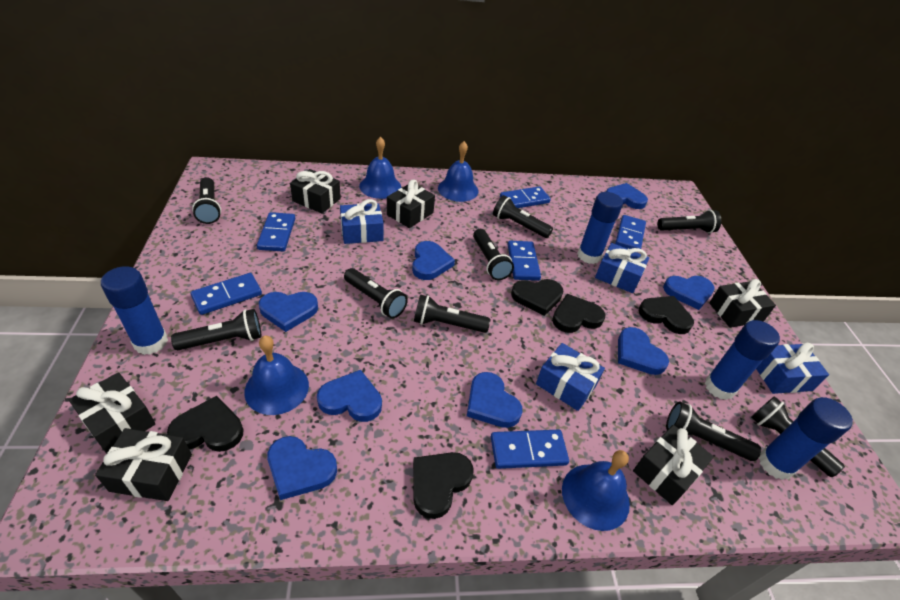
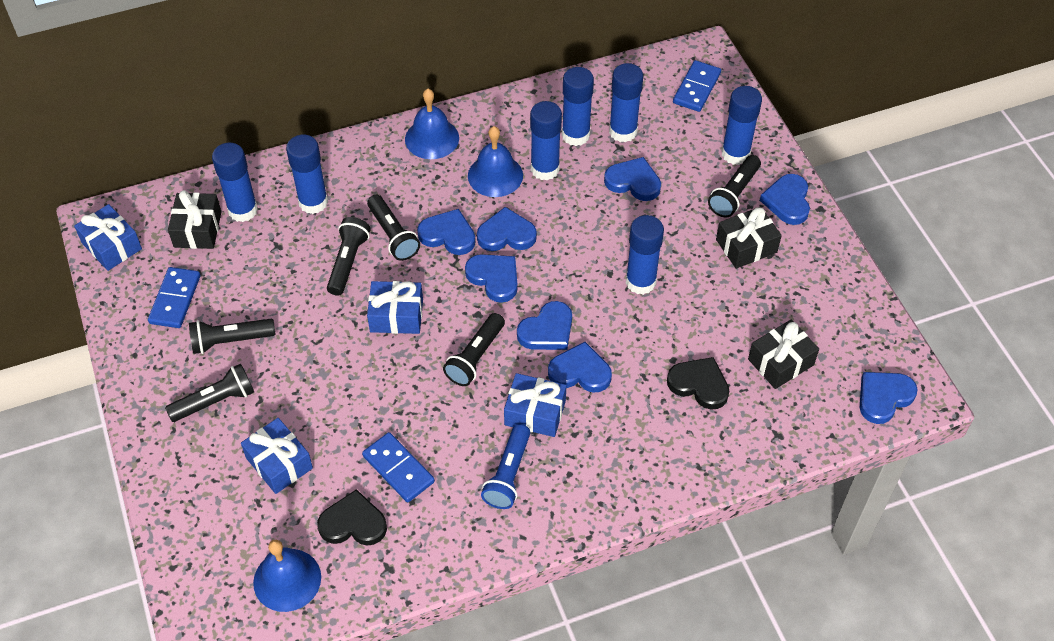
black flashlight: 9 -> 6
black gift: 6 -> 3
black heart: 5 -> 2
blue bell: 4 -> 3
blue domino: 6 -> 3
blue flashlight: 0 -> 1
blue glue stick: 4 -> 7

